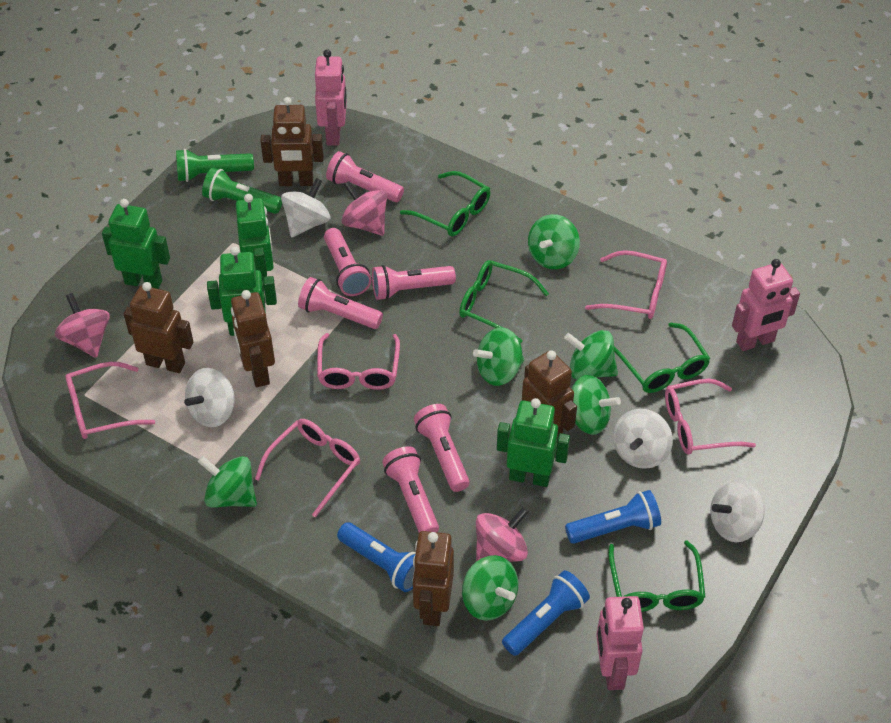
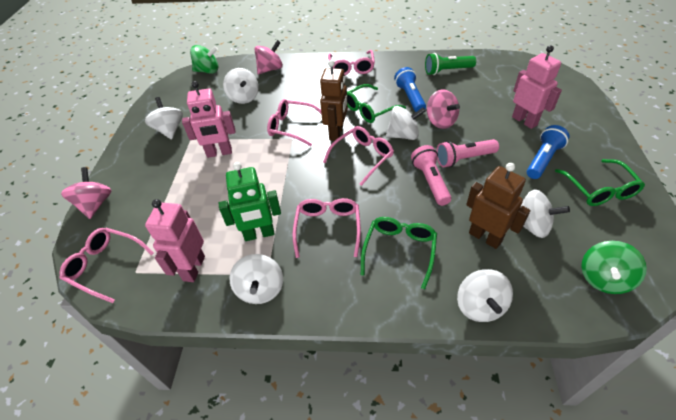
blue flashlight: 3 -> 2
brown robot: 5 -> 2
green flashlight: 2 -> 1
green glasses: 4 -> 3
green robot: 4 -> 1
green spinning top: 6 -> 2
pink flashlight: 6 -> 2
white spinning top: 4 -> 6

